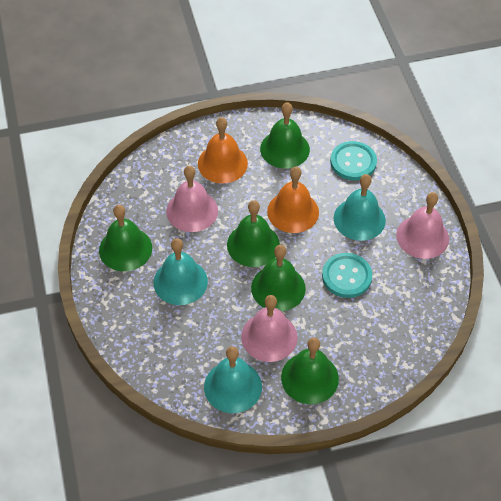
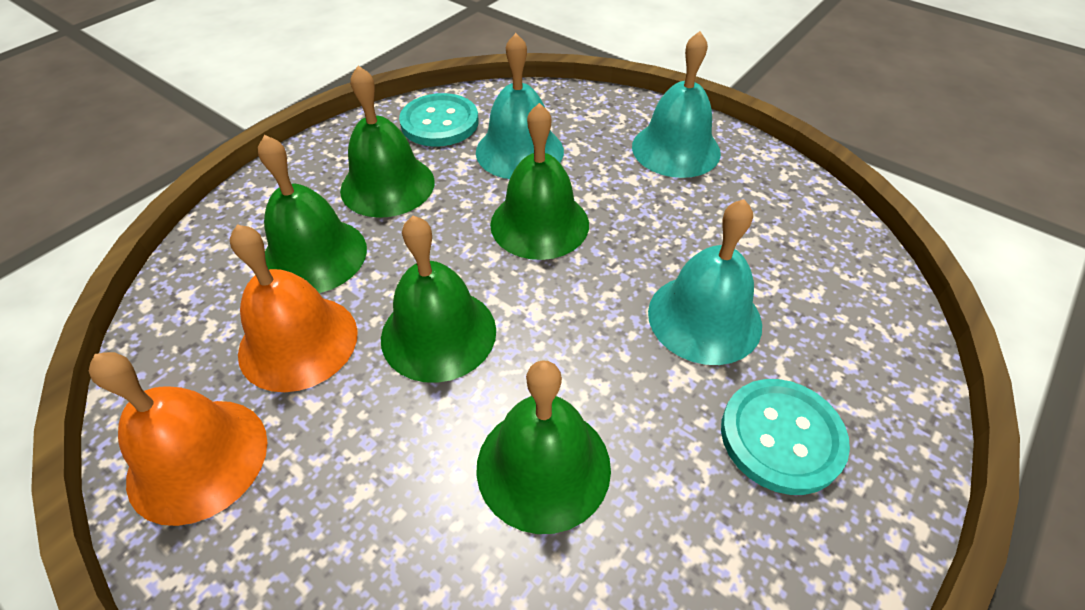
pink bell: 3 -> 0

